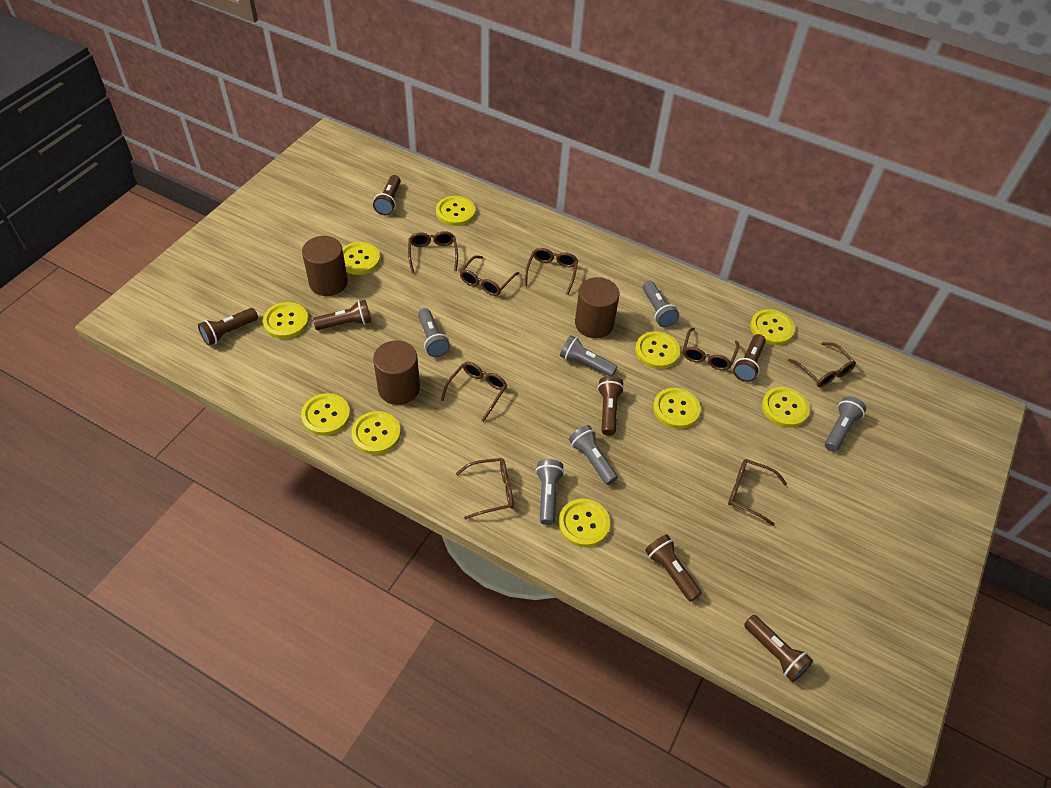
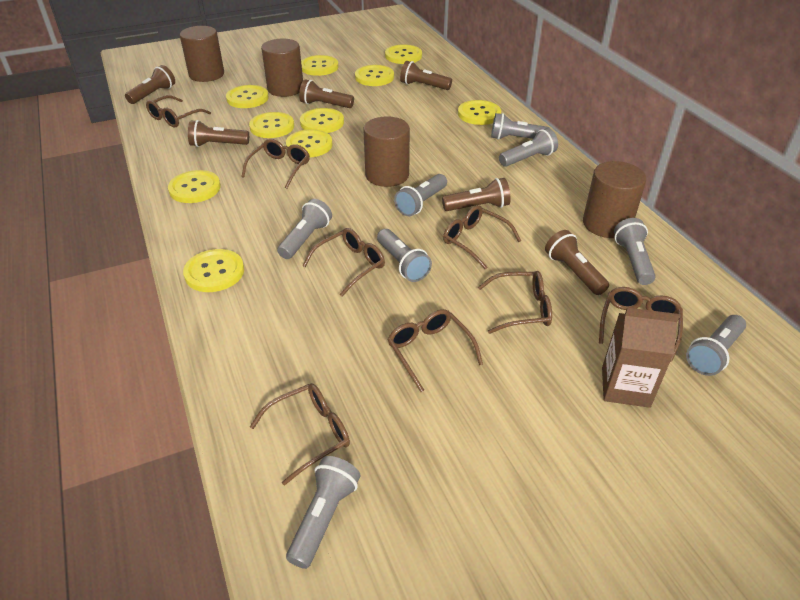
brown carton: 0 -> 1
brown cylinder: 3 -> 4
brown flashlight: 7 -> 6
grey flashlight: 6 -> 8

